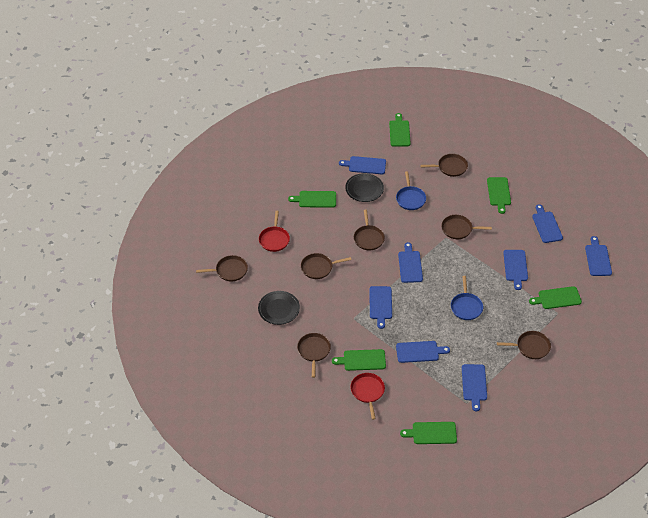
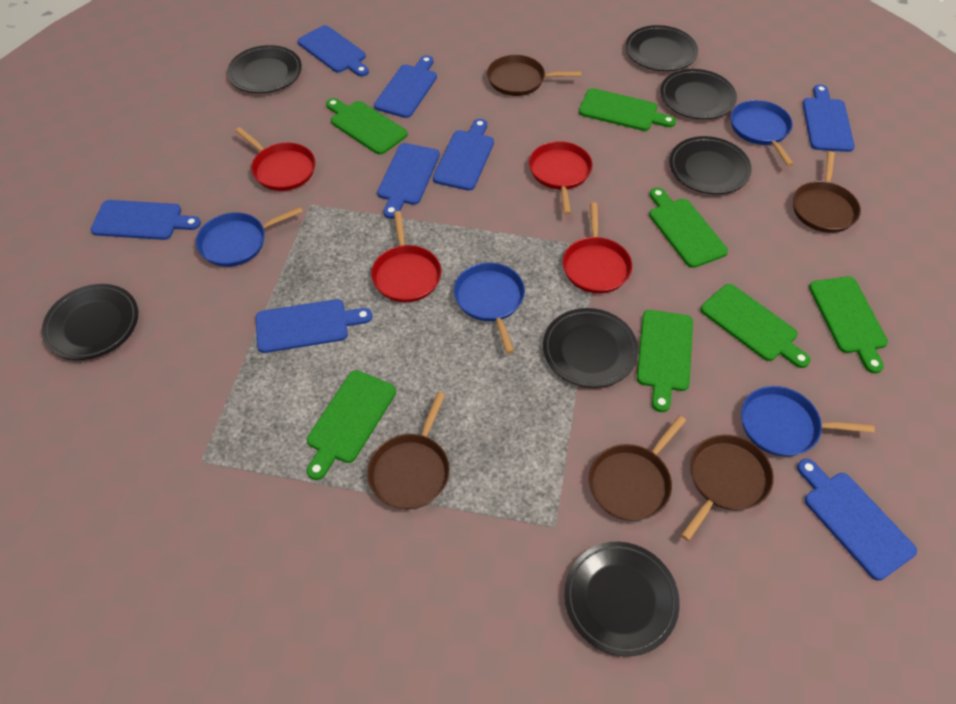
black plate: 2 -> 7
blue pan: 2 -> 4
brown pan: 7 -> 5
green cutting board: 6 -> 7
red pan: 2 -> 4

